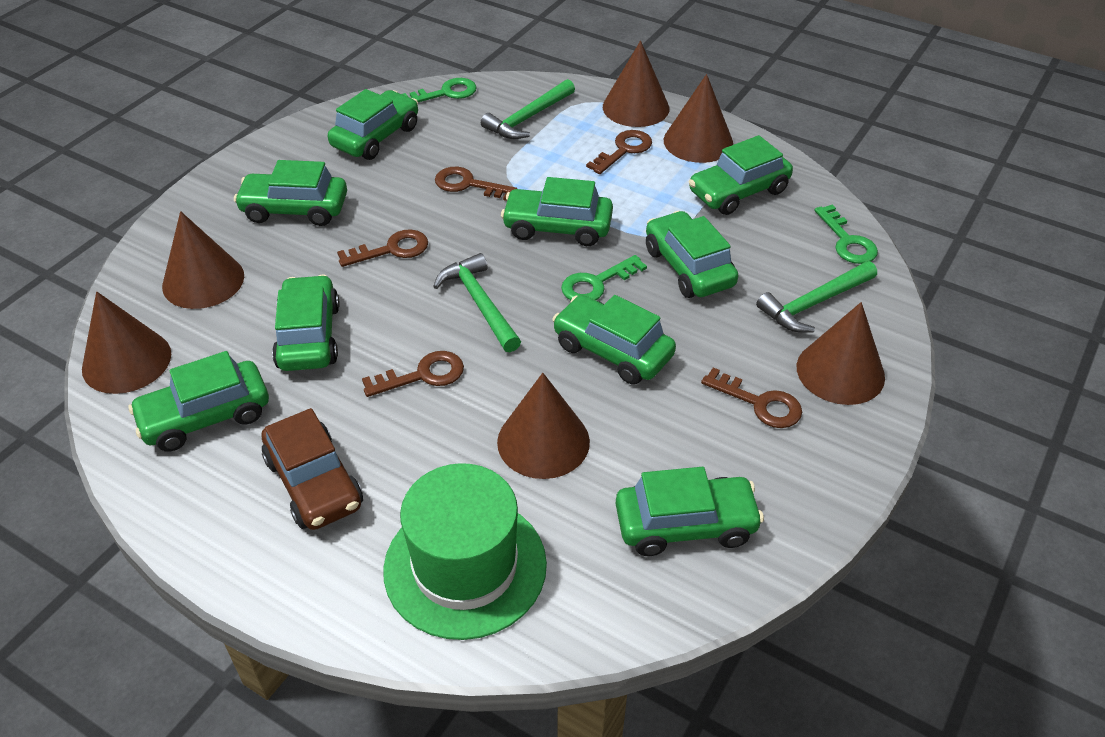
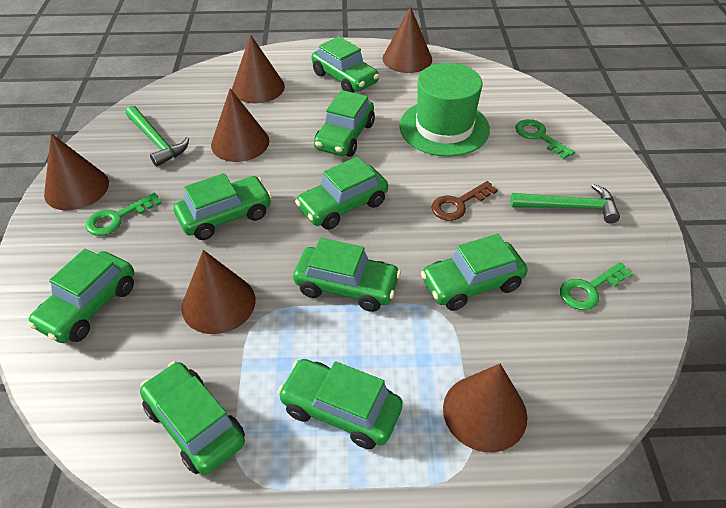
brown car: 1 -> 0
brown key: 5 -> 1
green hammer: 3 -> 2

